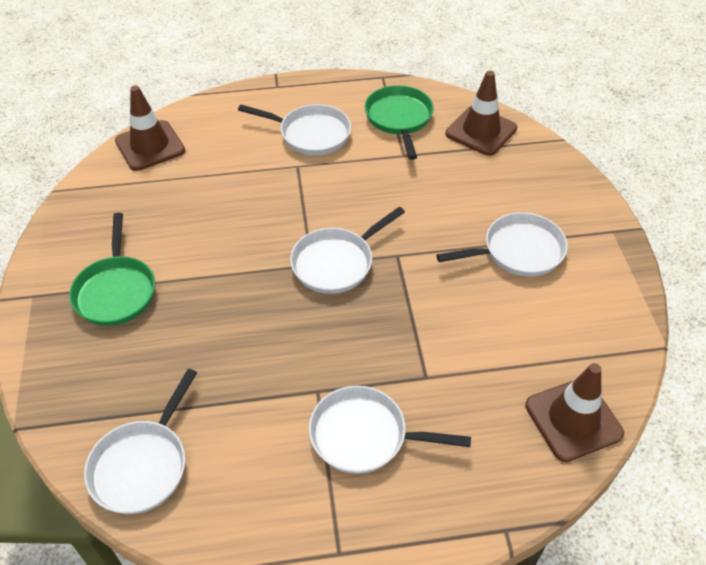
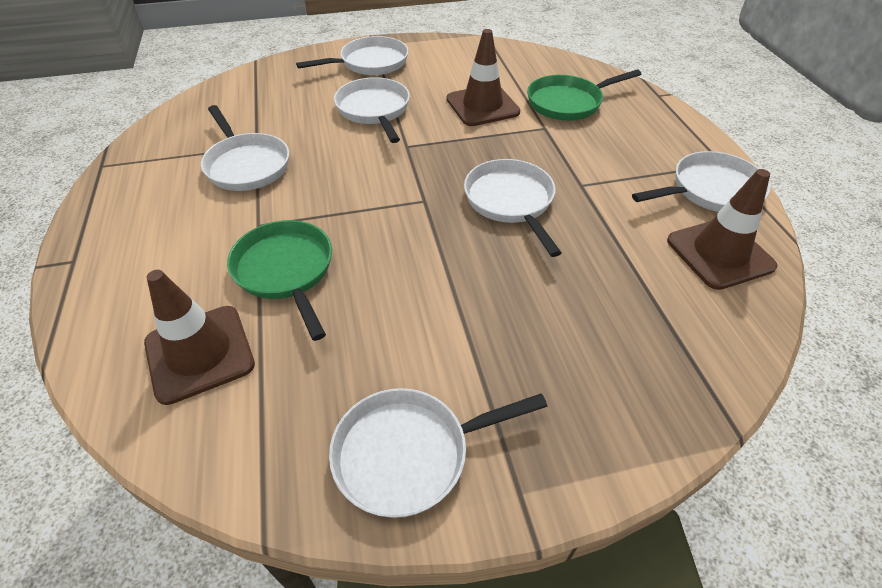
white pan: 5 -> 6

